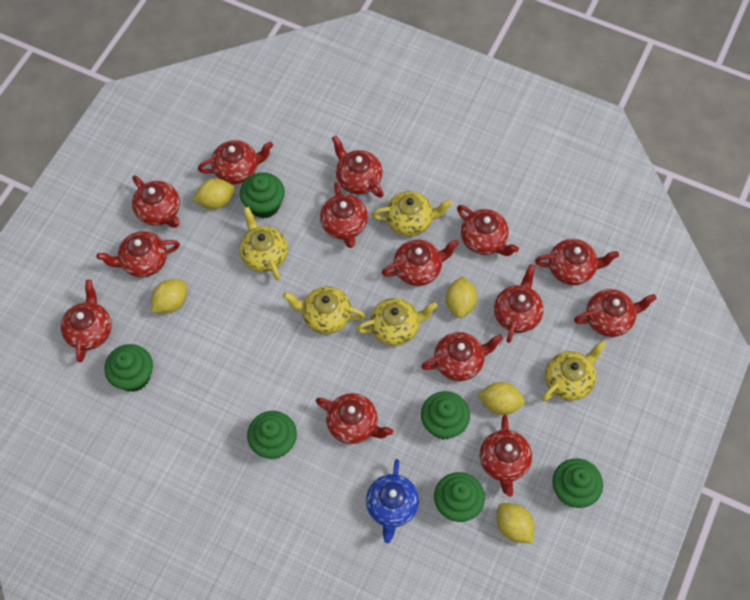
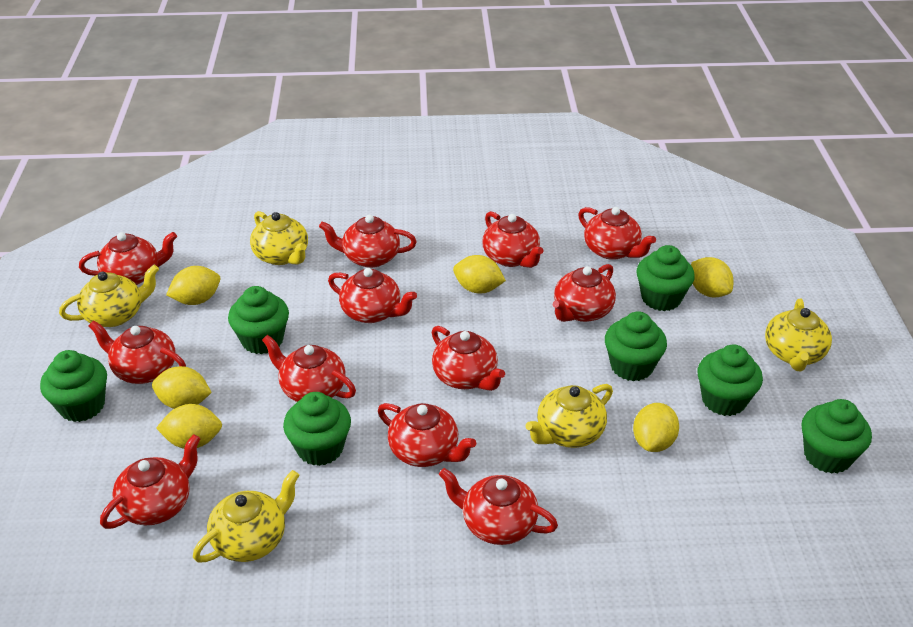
blue teapot: 1 -> 0
green cupcake: 6 -> 7
red teapot: 14 -> 12
yellow lemon: 5 -> 6

